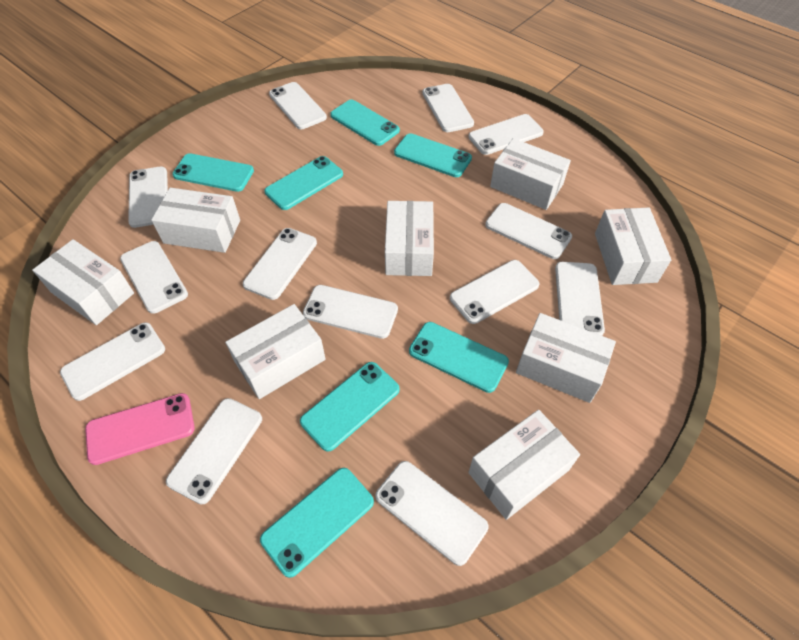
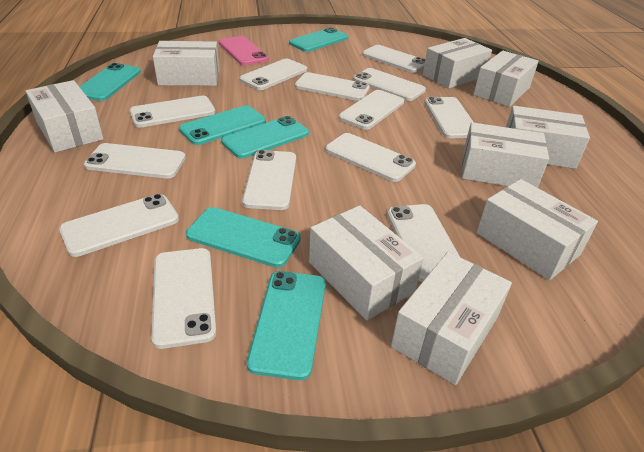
turquoise phone: 7 -> 6
white box: 8 -> 9

